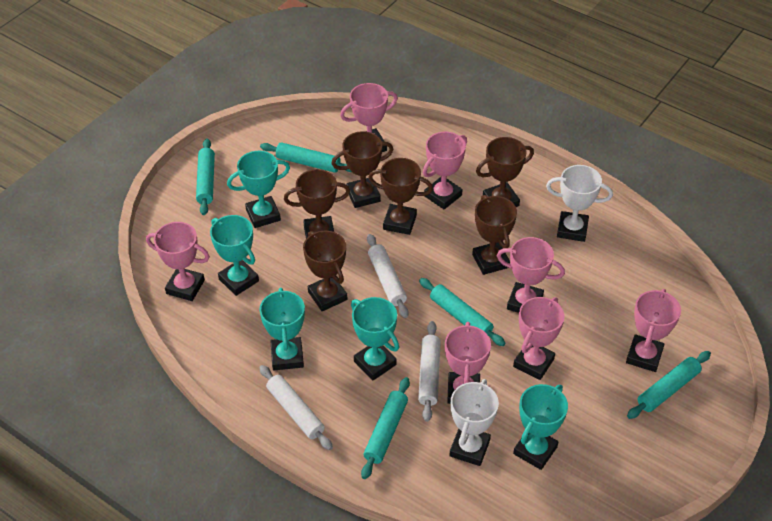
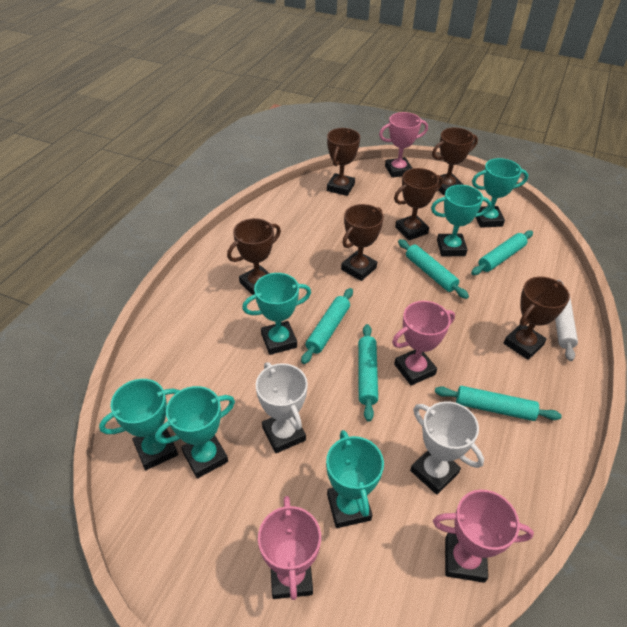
pink trophy: 7 -> 4
turquoise trophy: 5 -> 6
white rolling pin: 3 -> 1

